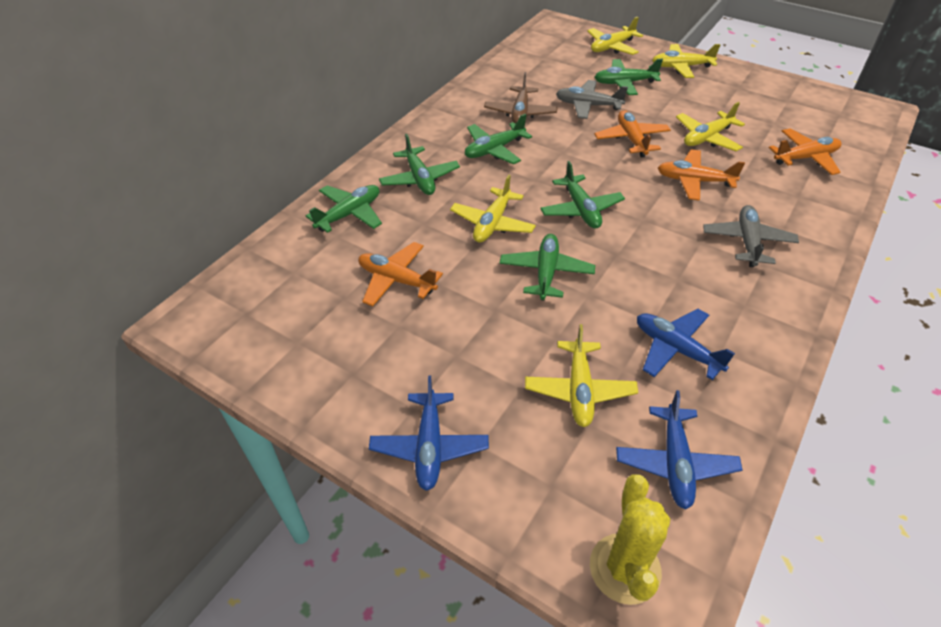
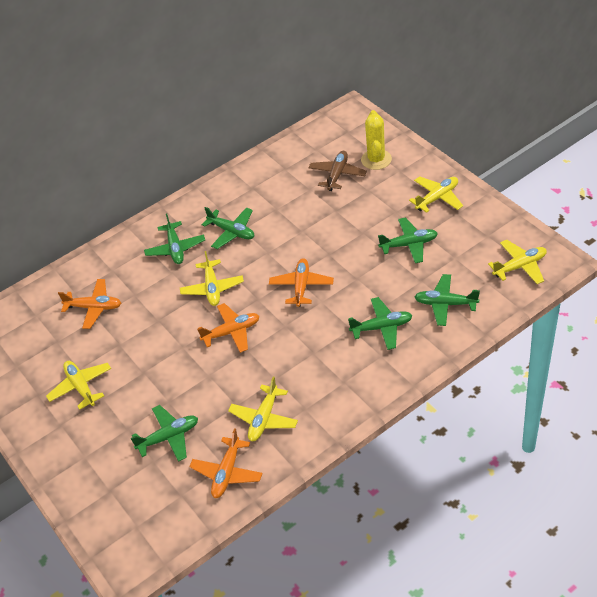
blue plane: 3 -> 0
grey plane: 2 -> 0

